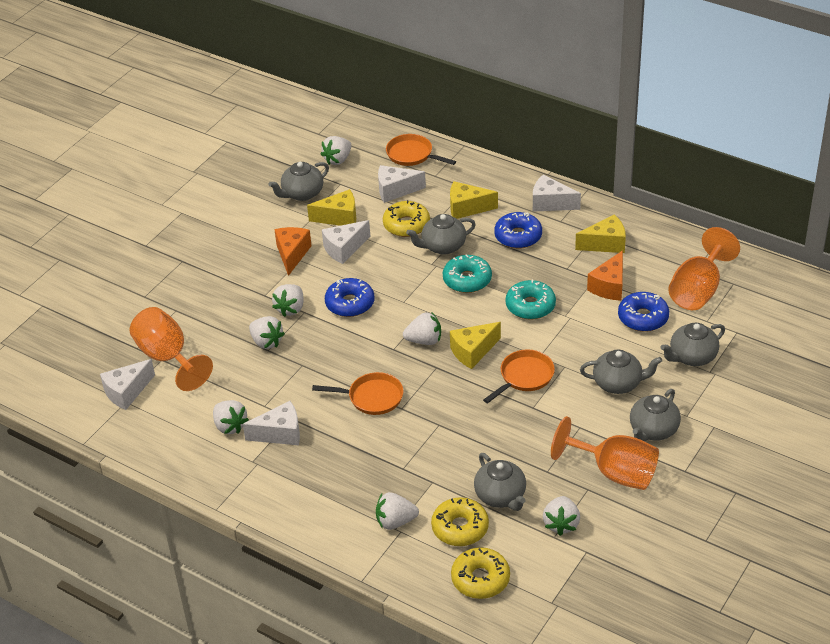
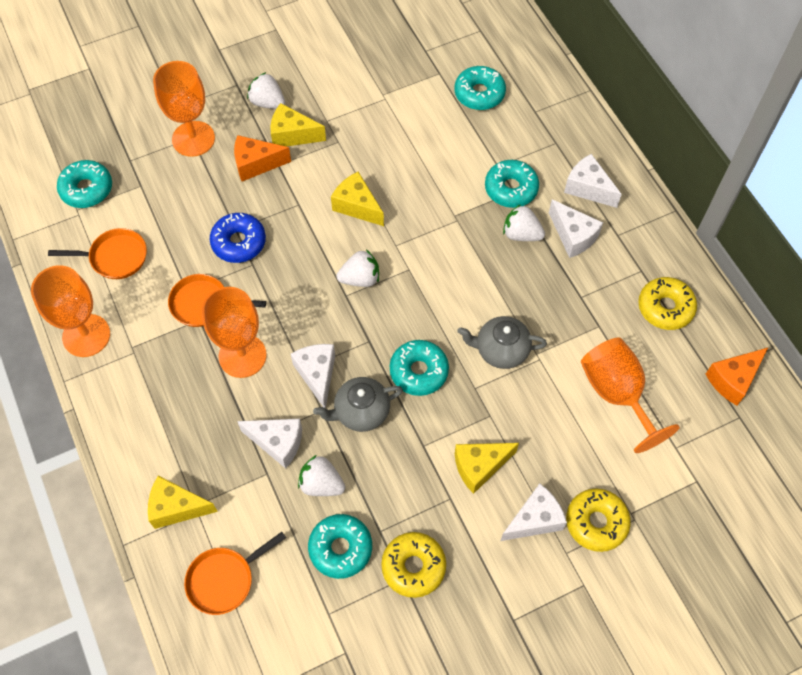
blue donut: 3 -> 1
grey teapot: 6 -> 2
orange goblet: 3 -> 4
turquoise donut: 2 -> 5
white strawberry: 7 -> 4

